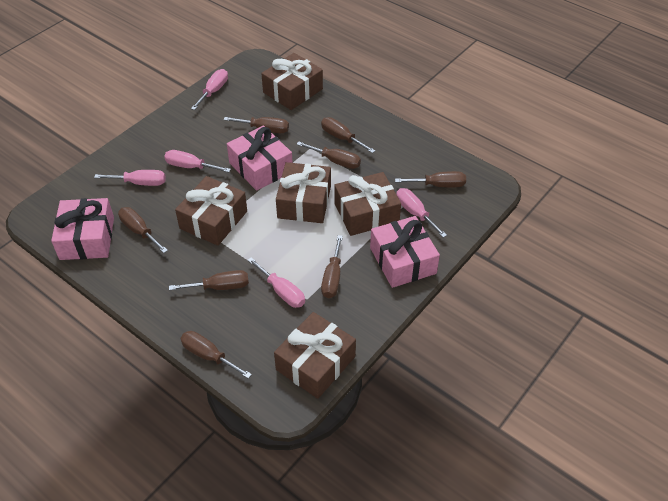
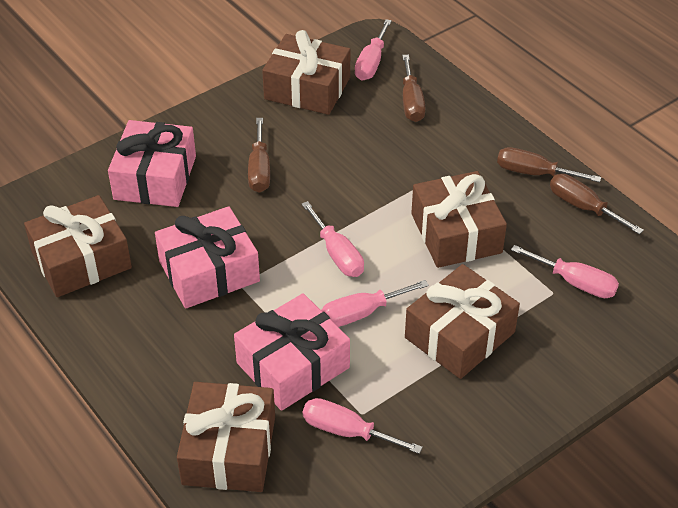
brown screwdriver: 8 -> 4

